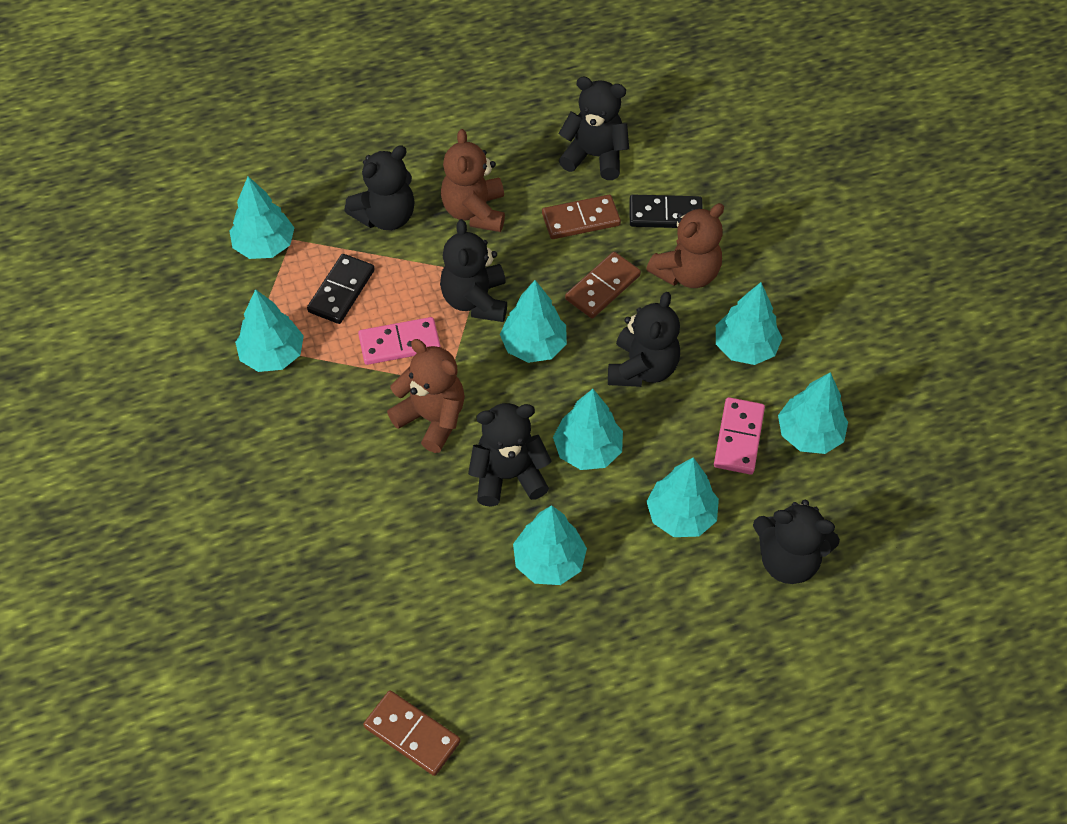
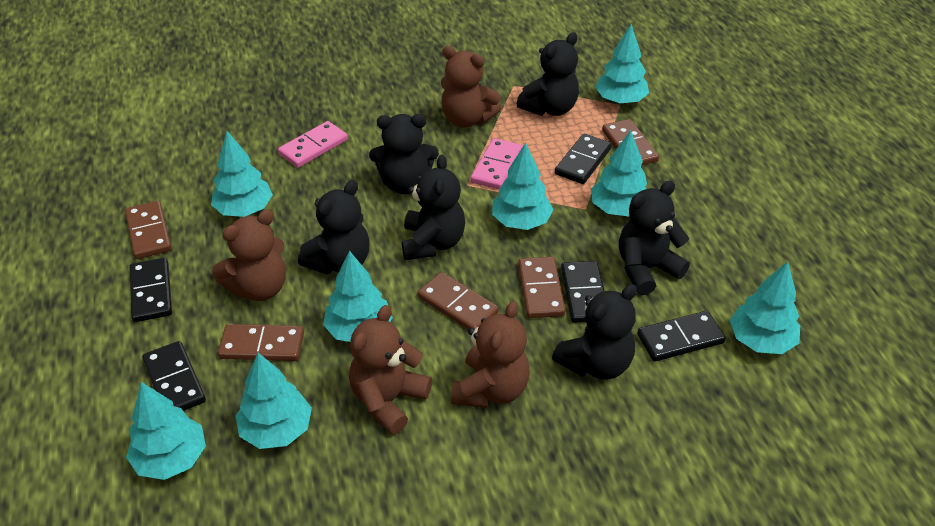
black domino: 2 -> 5
brown domino: 3 -> 5
brown teddy bear: 3 -> 4

